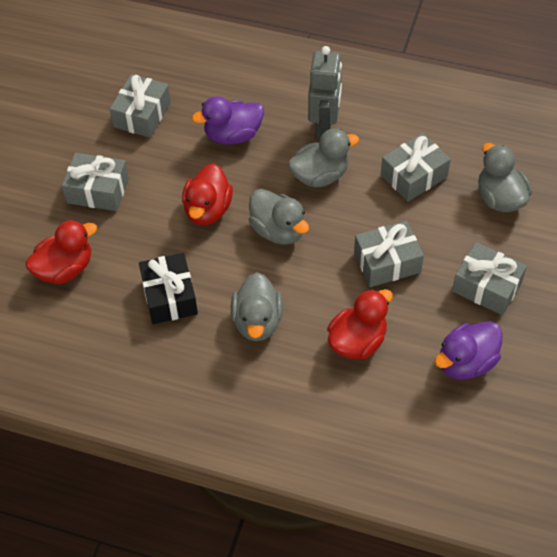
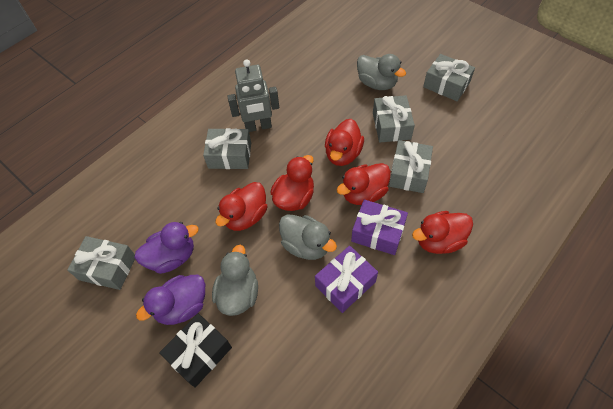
grey duck: 4 -> 3
purple gift: 0 -> 2
red duck: 3 -> 5

